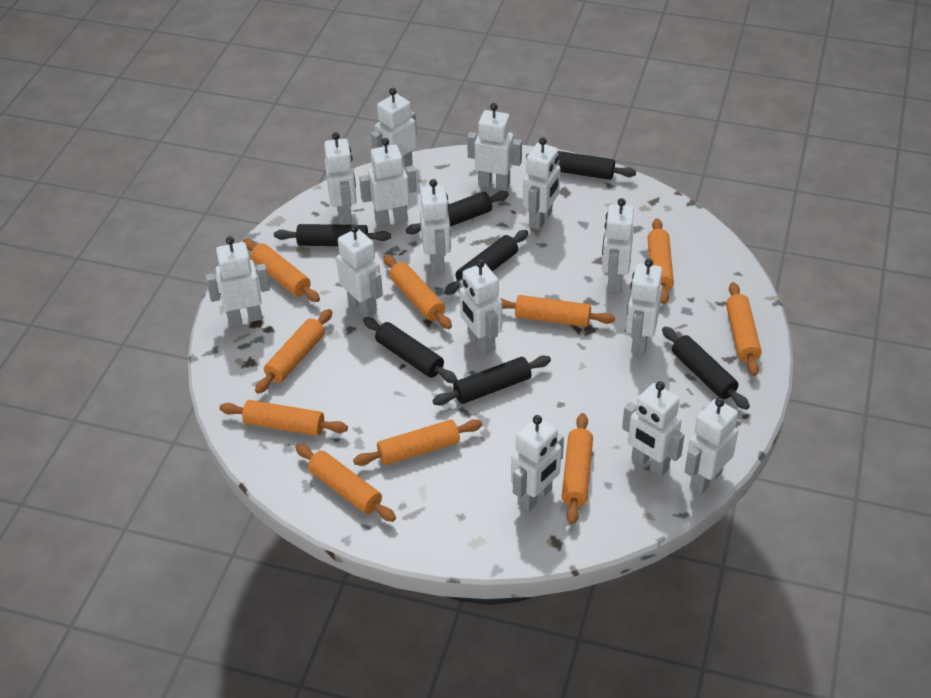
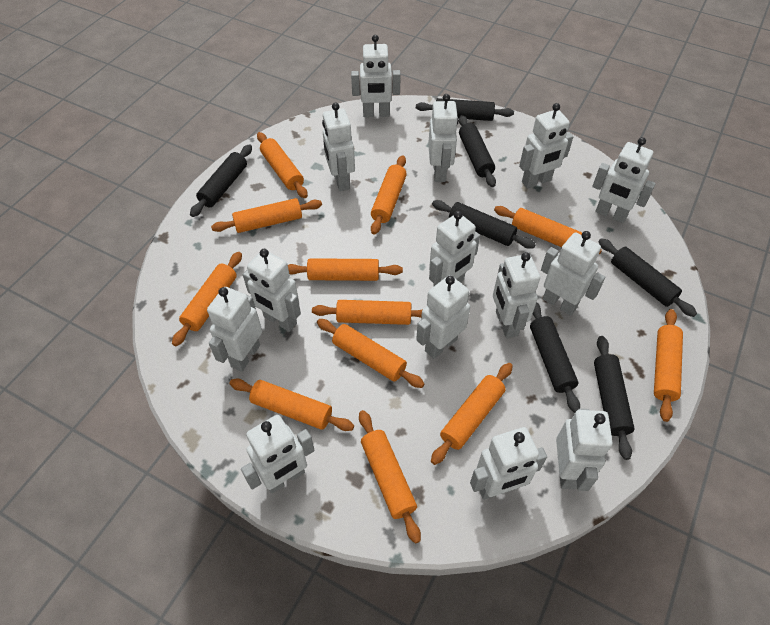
orange rolling pin: 10 -> 12

